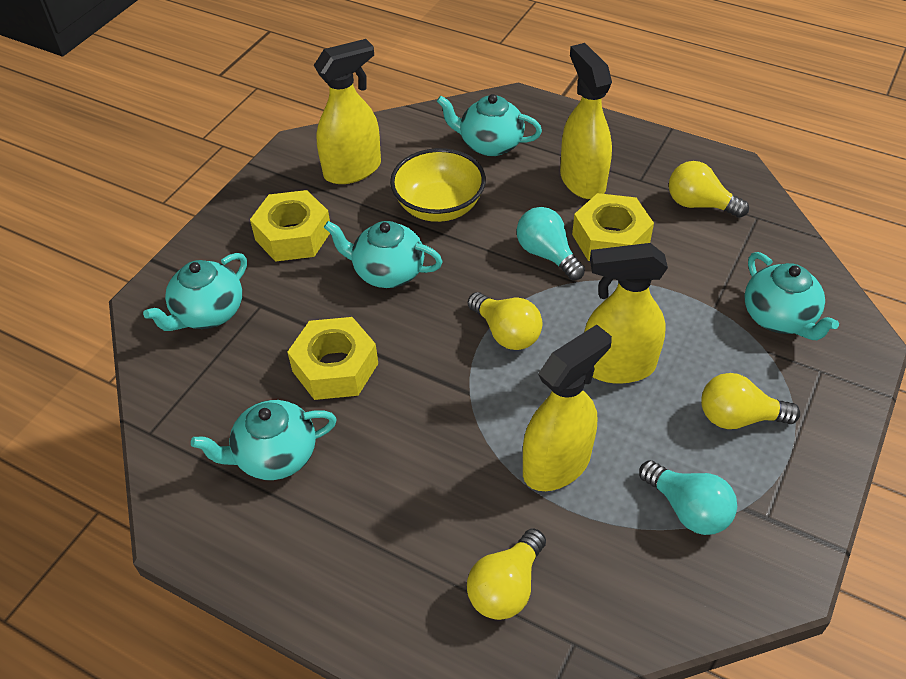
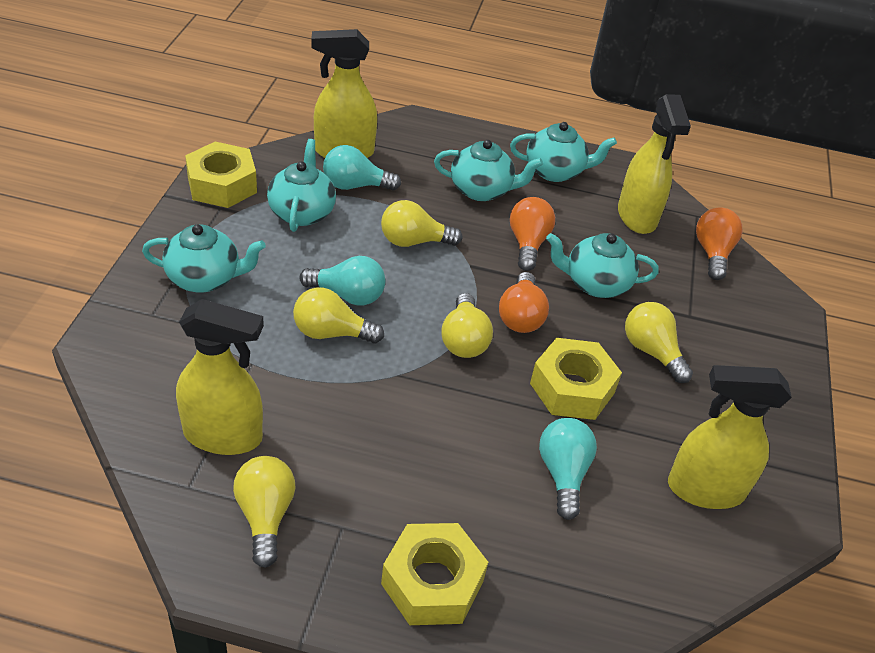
orange light bulb: 0 -> 3
turquoise light bulb: 2 -> 3
yellow bowl: 1 -> 0
yellow light bulb: 4 -> 5

